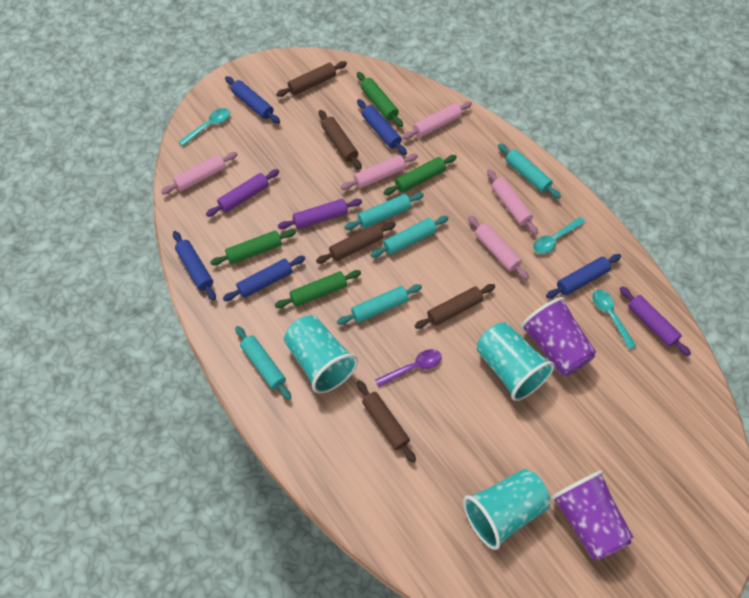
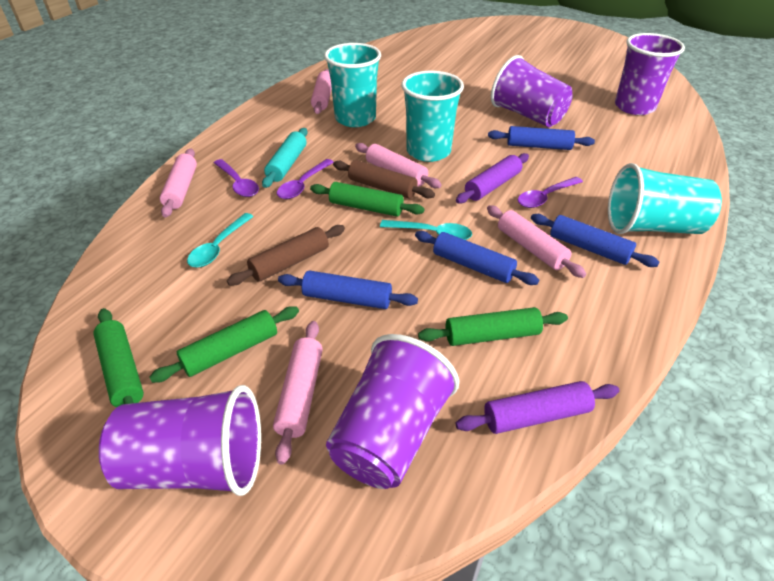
blue rolling pin: 5 -> 4
brown rolling pin: 5 -> 2
purple cup: 2 -> 4
purple rolling pin: 3 -> 2
purple spoon: 1 -> 3
turquoise rolling pin: 5 -> 1
turquoise spoon: 3 -> 2

